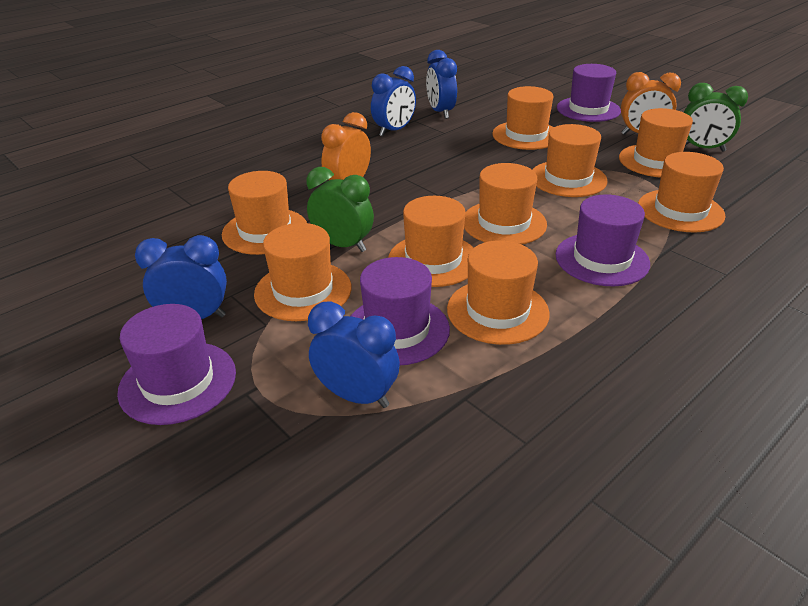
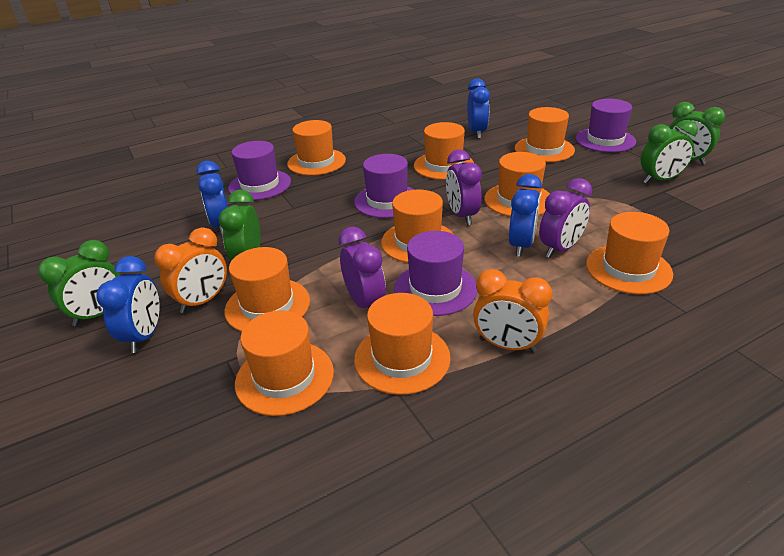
green clock: 2 -> 4
purple clock: 0 -> 3

